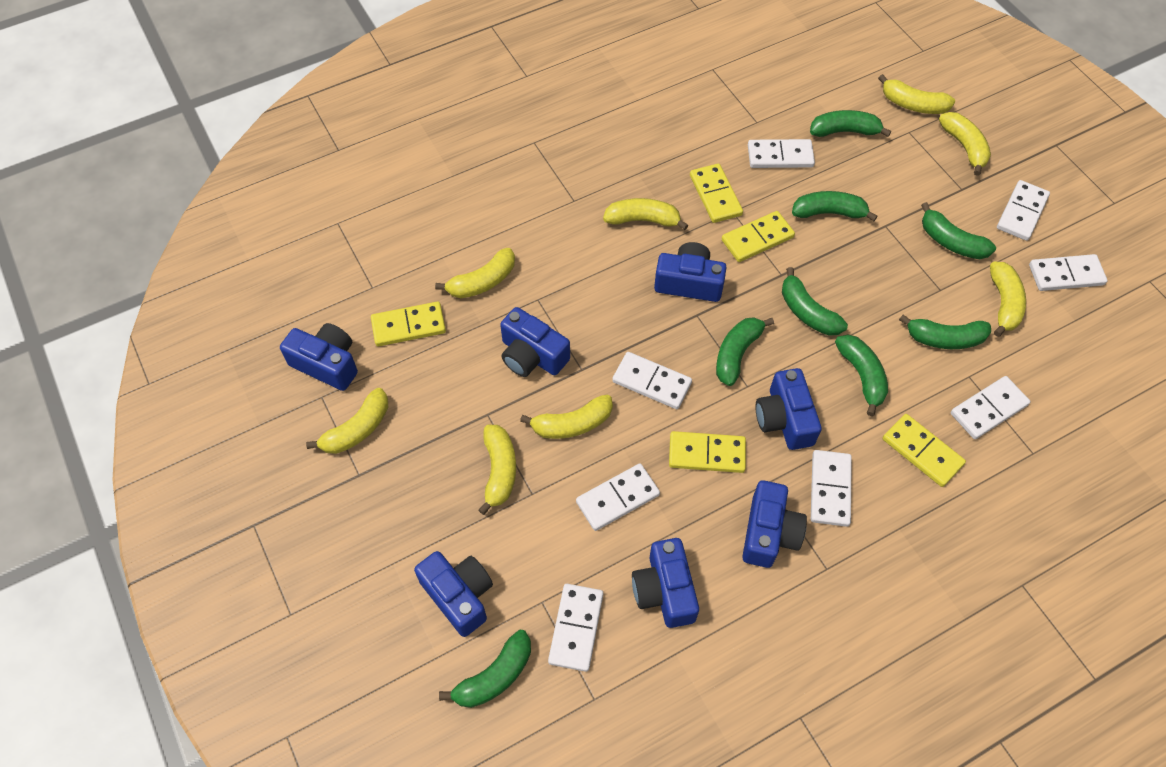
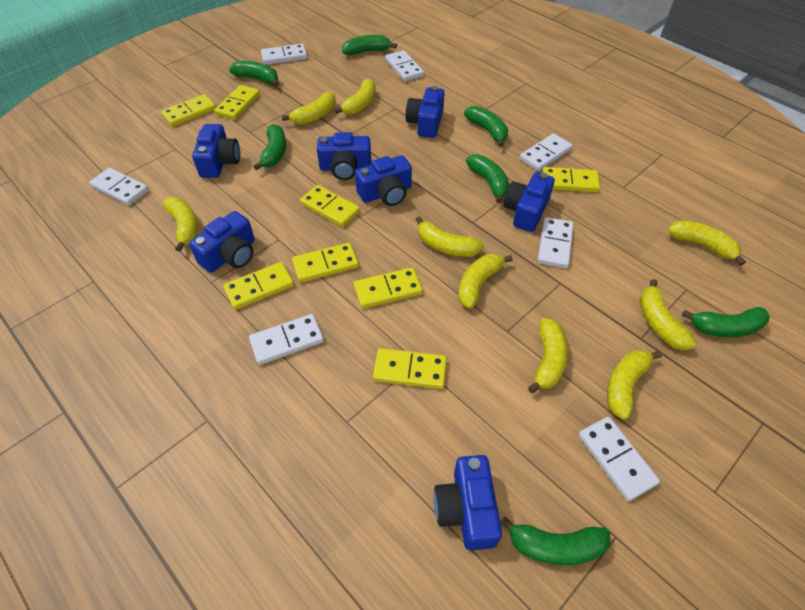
green banana: 8 -> 7
white domino: 8 -> 7
yellow banana: 8 -> 9
yellow domino: 5 -> 8

